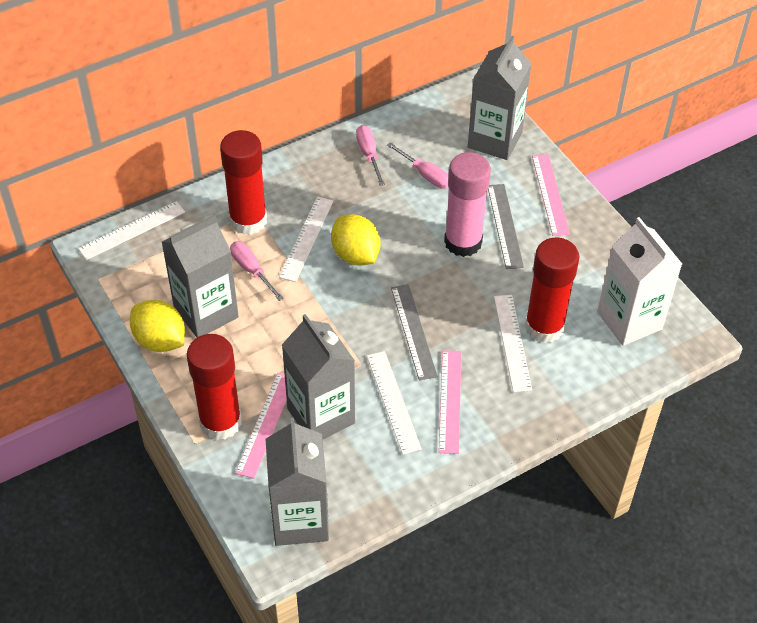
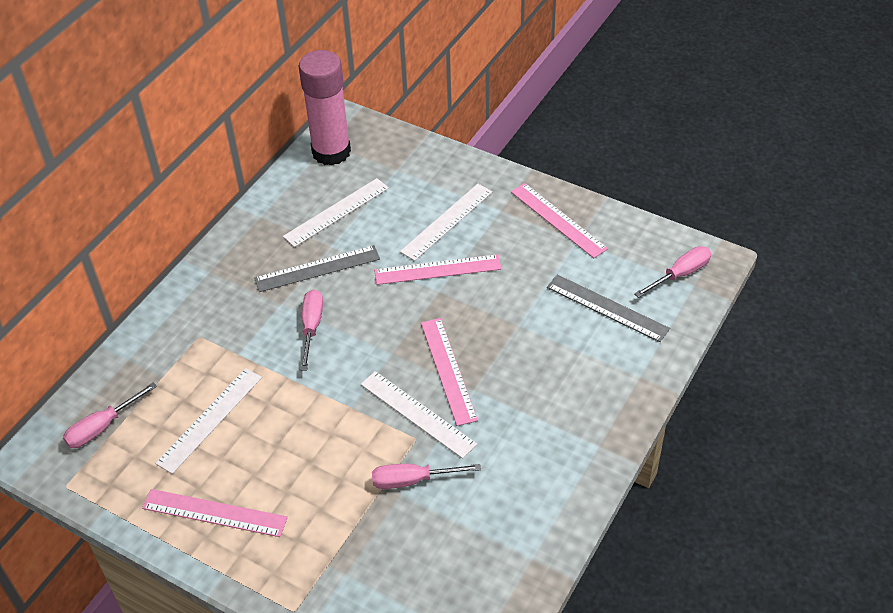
grey carton: 4 -> 0
pink ruler: 3 -> 4
pink screwdriver: 3 -> 4
red glue stick: 3 -> 0
white carton: 1 -> 0
yellow lemon: 2 -> 0

